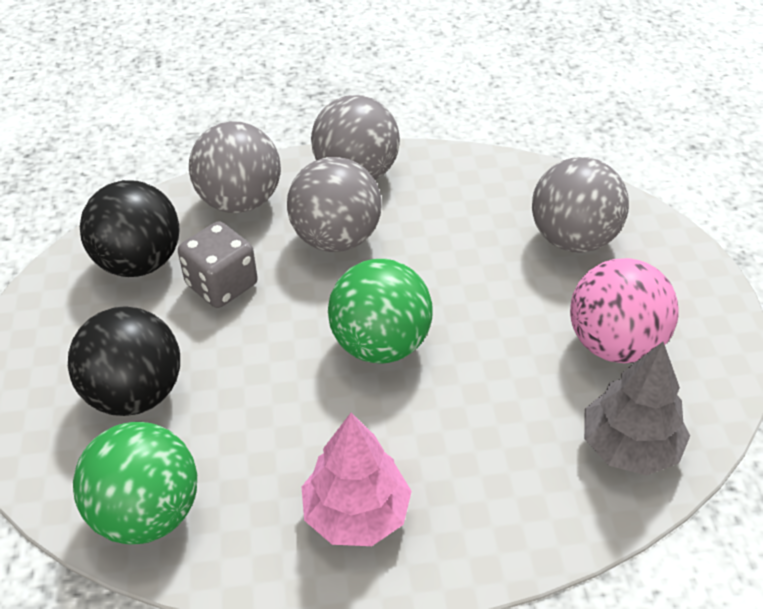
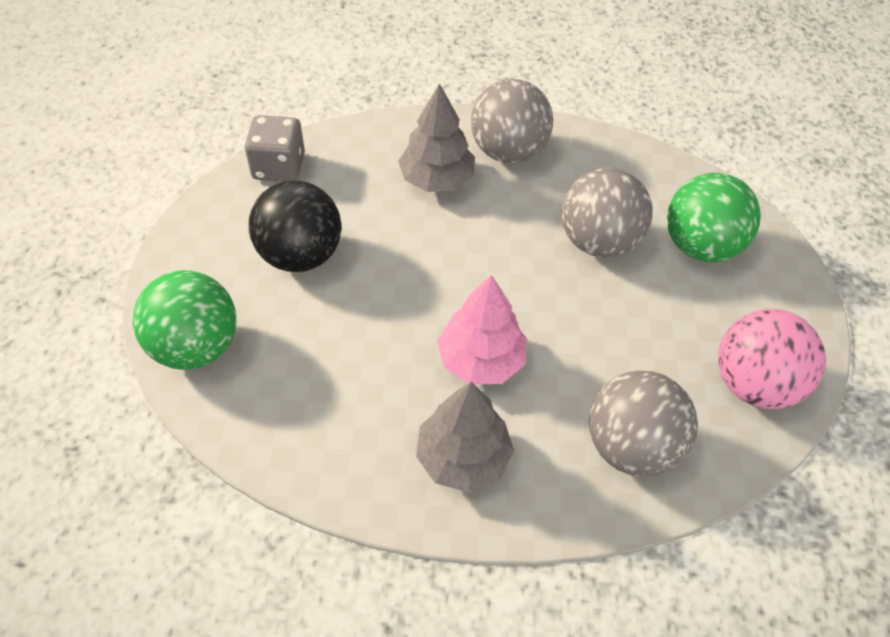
black ball: 2 -> 1
grey ball: 4 -> 3
grey tree: 1 -> 2

